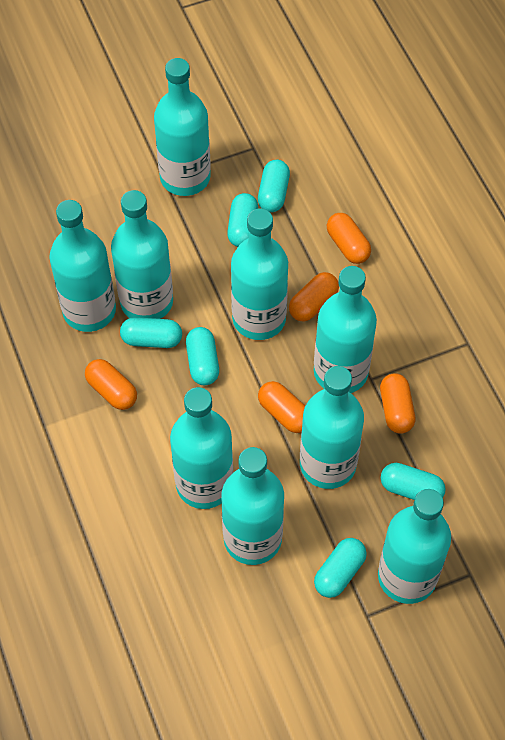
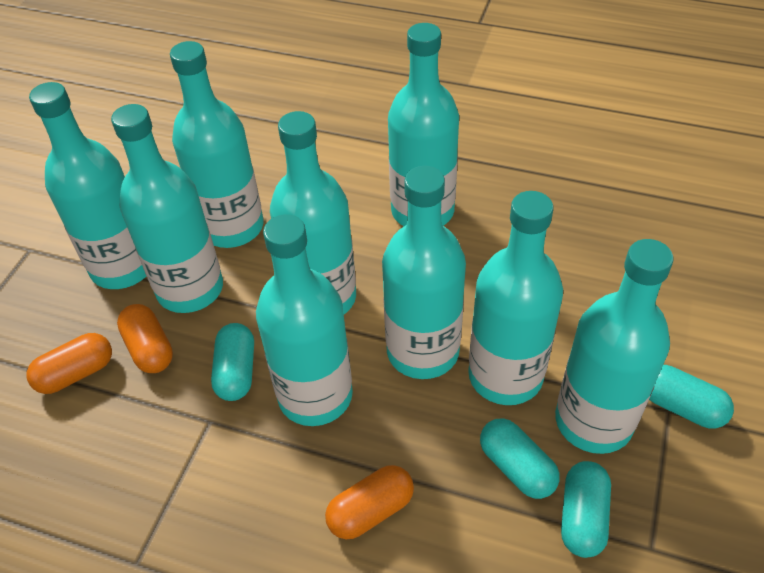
orange capsule: 5 -> 3
turquoise capsule: 6 -> 4

